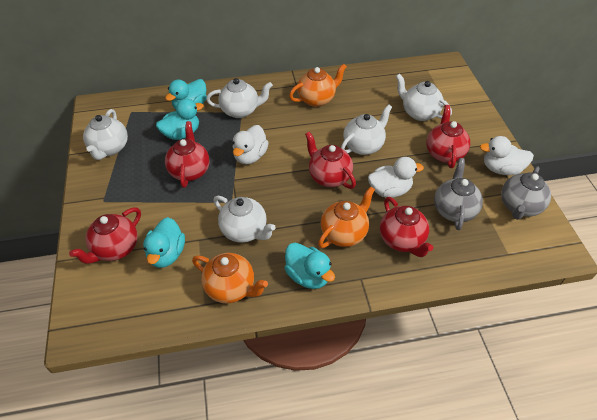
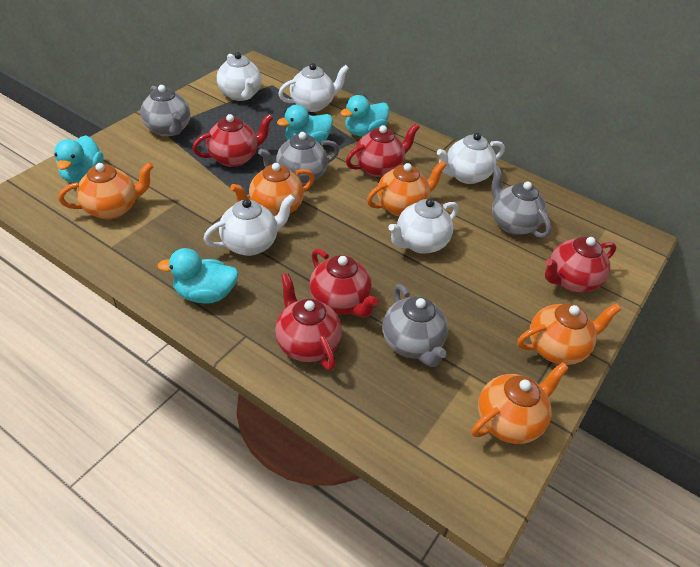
grey teapot: 2 -> 4
orange teapot: 3 -> 5
white duck: 3 -> 0

